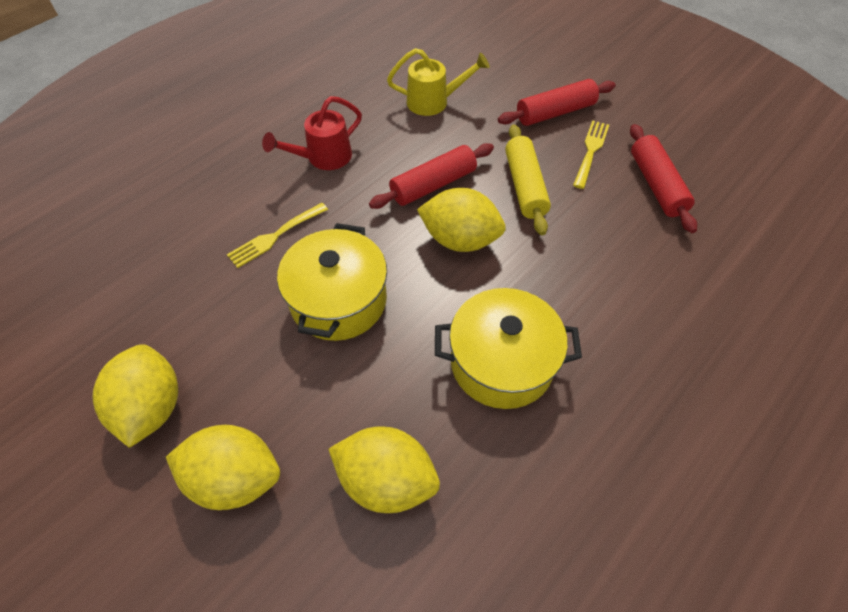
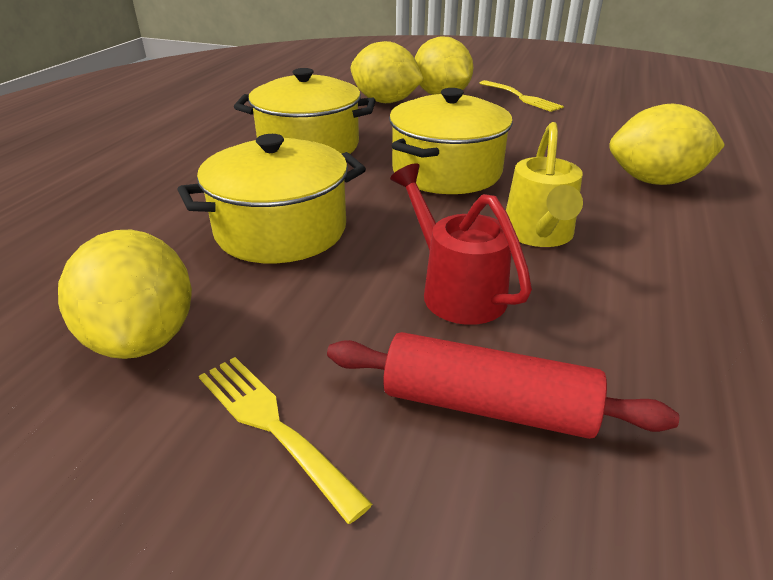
red rolling pin: 3 -> 1
yellow pot: 2 -> 3
yellow rolling pin: 1 -> 0

